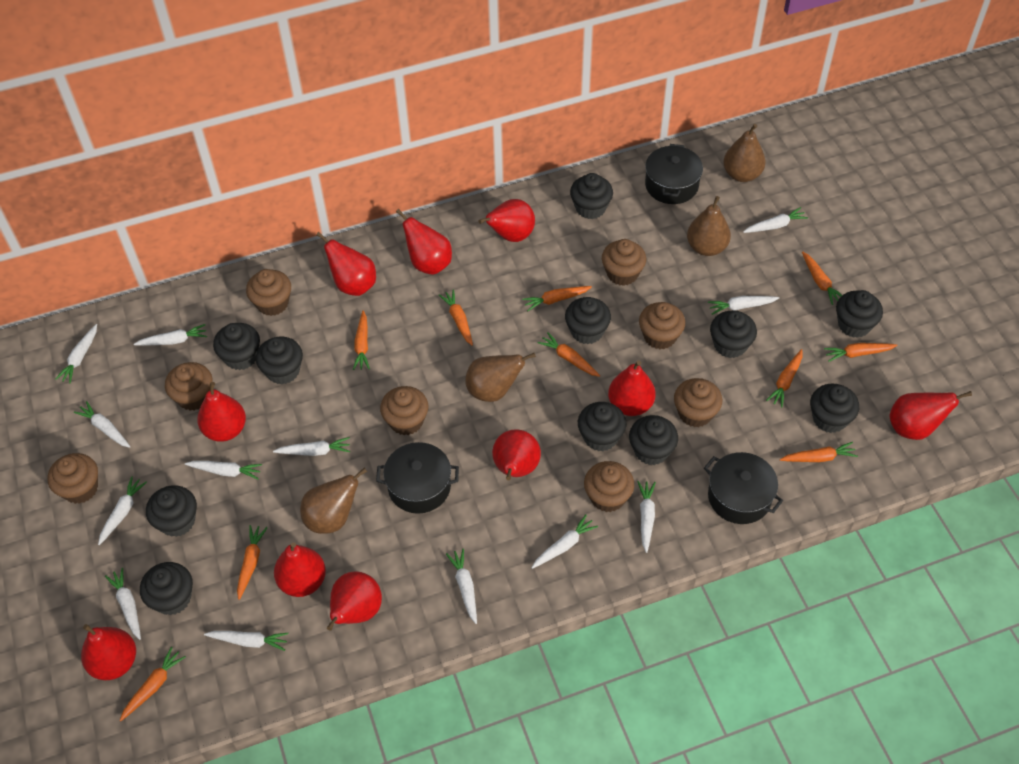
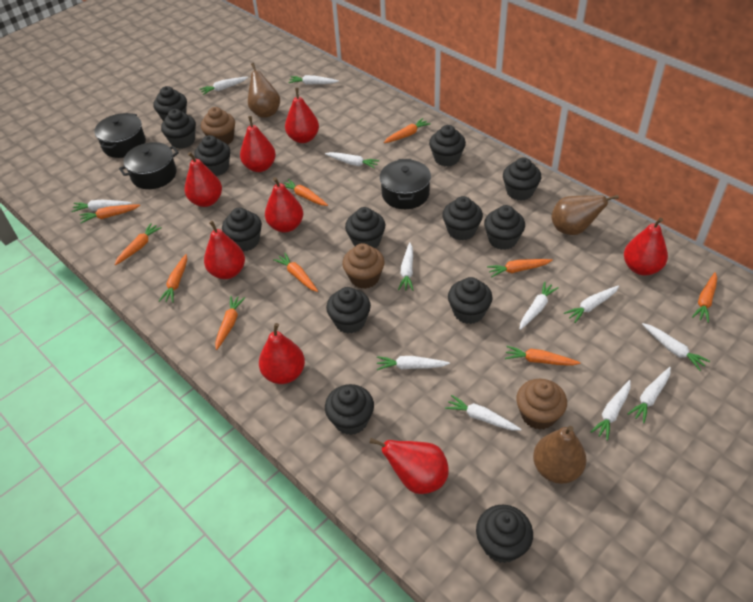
black cupcake: 11 -> 13
brown cupcake: 8 -> 3
brown pear: 4 -> 3
red pear: 10 -> 8
white carrot: 13 -> 12

